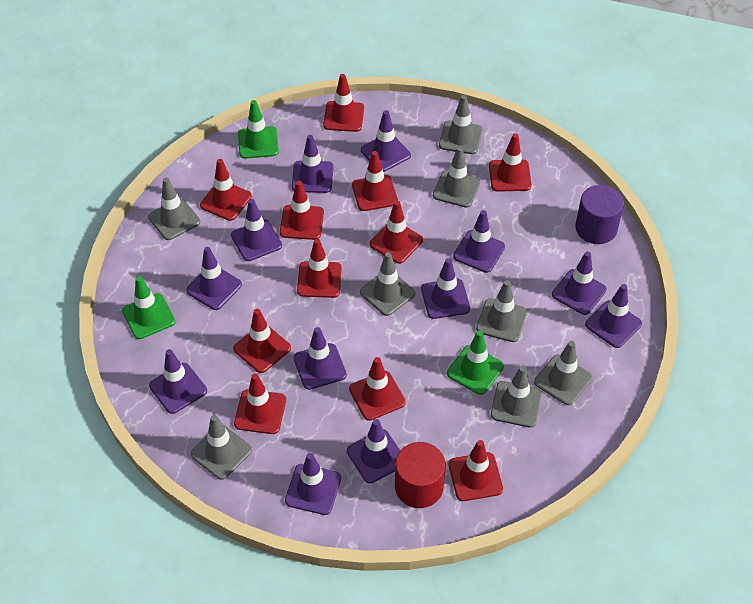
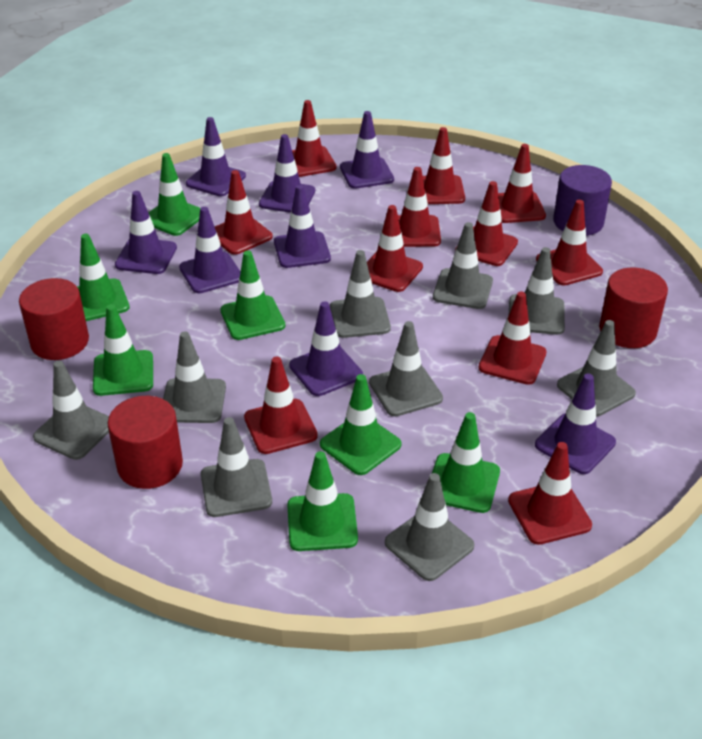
green traffic cone: 3 -> 7
grey traffic cone: 8 -> 9
purple traffic cone: 12 -> 8
red cylinder: 1 -> 3

